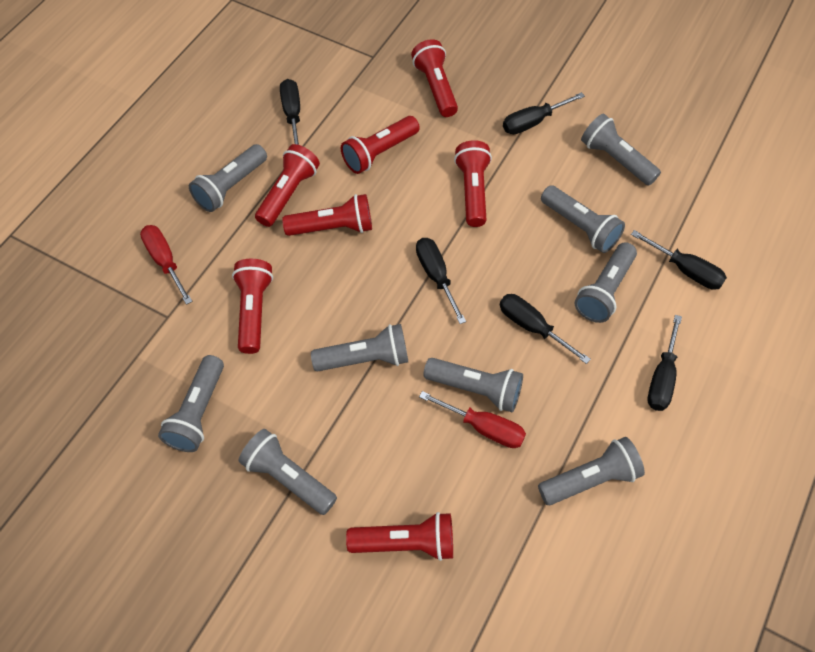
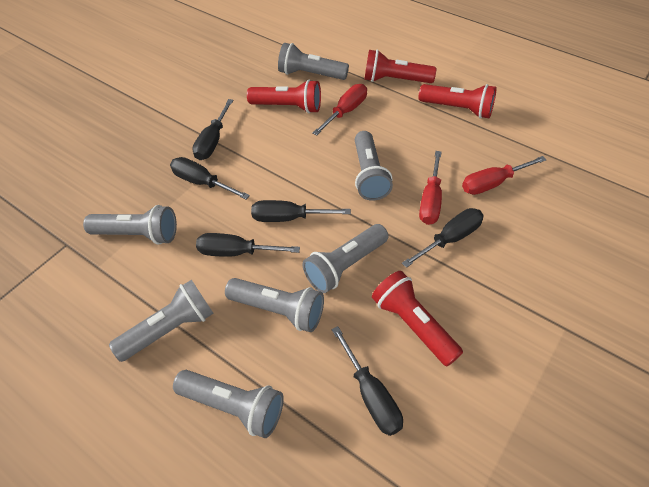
grey flashlight: 9 -> 7
red flashlight: 7 -> 4
red screwdriver: 2 -> 3

